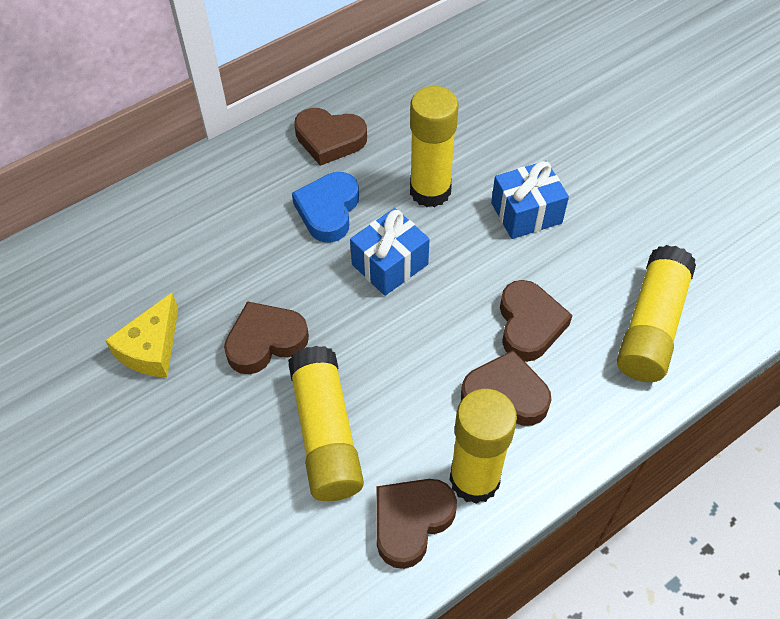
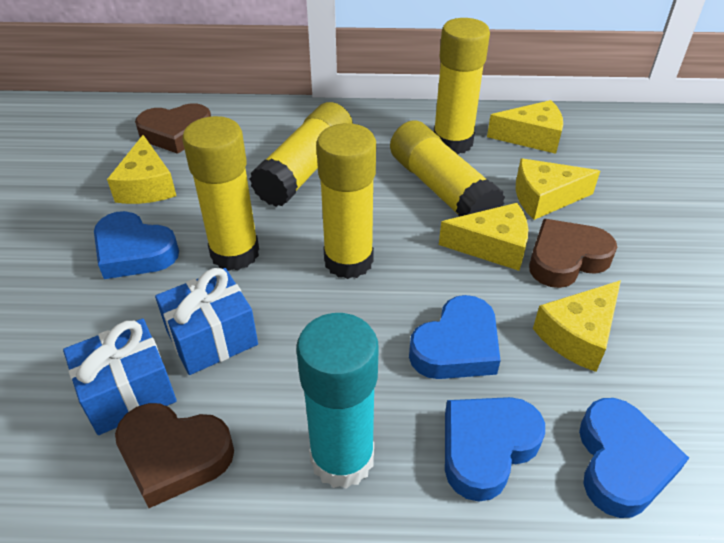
blue heart: 1 -> 4
brown heart: 5 -> 3
turquoise glue stick: 0 -> 1
yellow cheese: 1 -> 5
yellow glue stick: 4 -> 5

